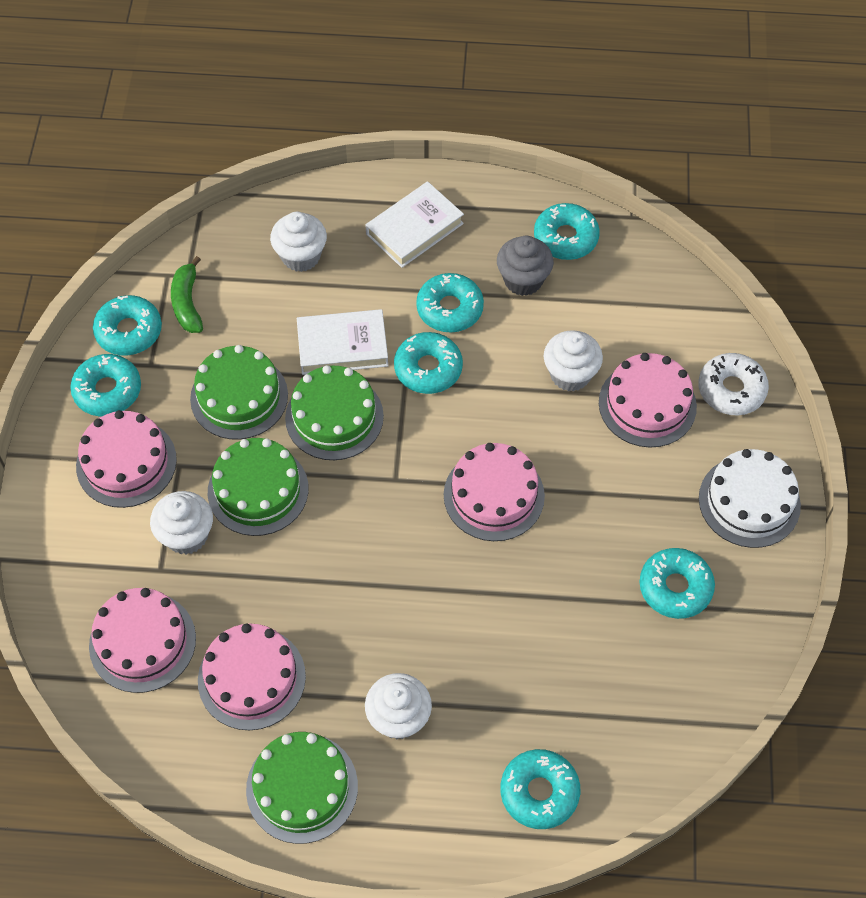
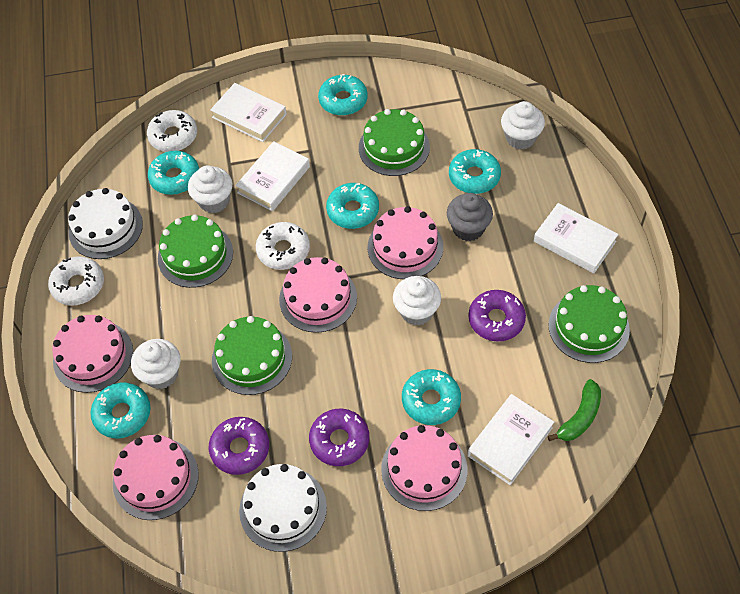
purple donut: 0 -> 3
turquoise donut: 7 -> 6
white book: 2 -> 4
white cake: 1 -> 2
white donut: 1 -> 3

